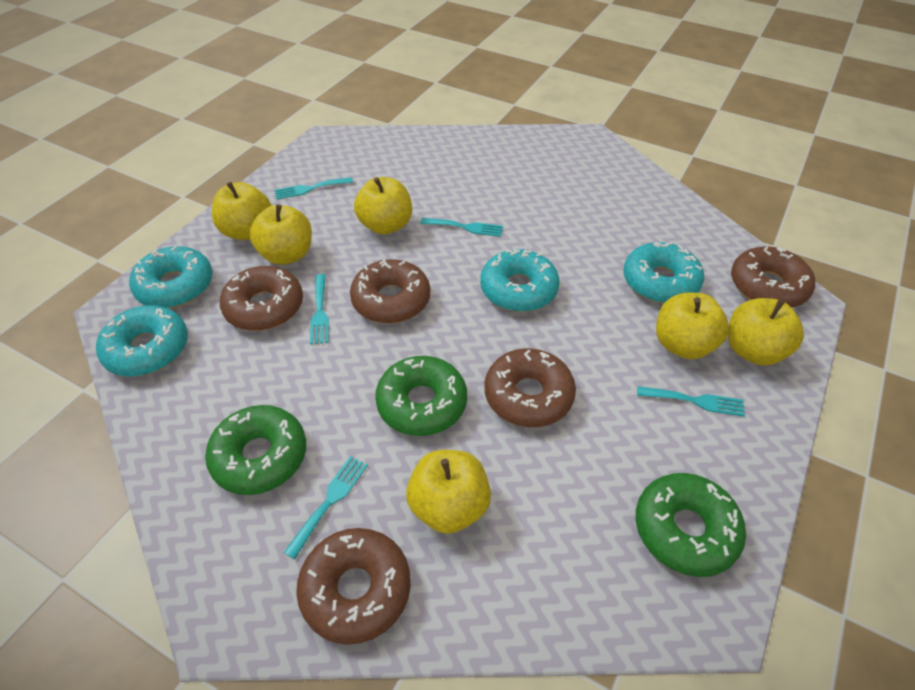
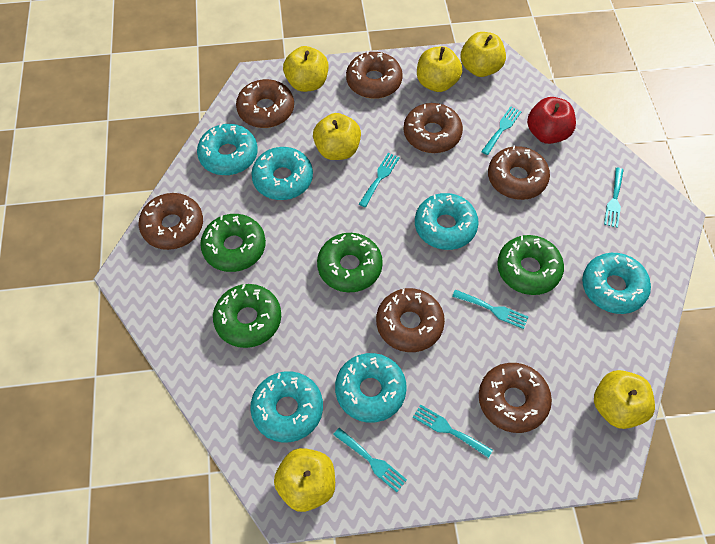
brown donut: 5 -> 7
green donut: 3 -> 4
red apple: 0 -> 1
turquoise donut: 4 -> 6
turquoise fork: 5 -> 6

